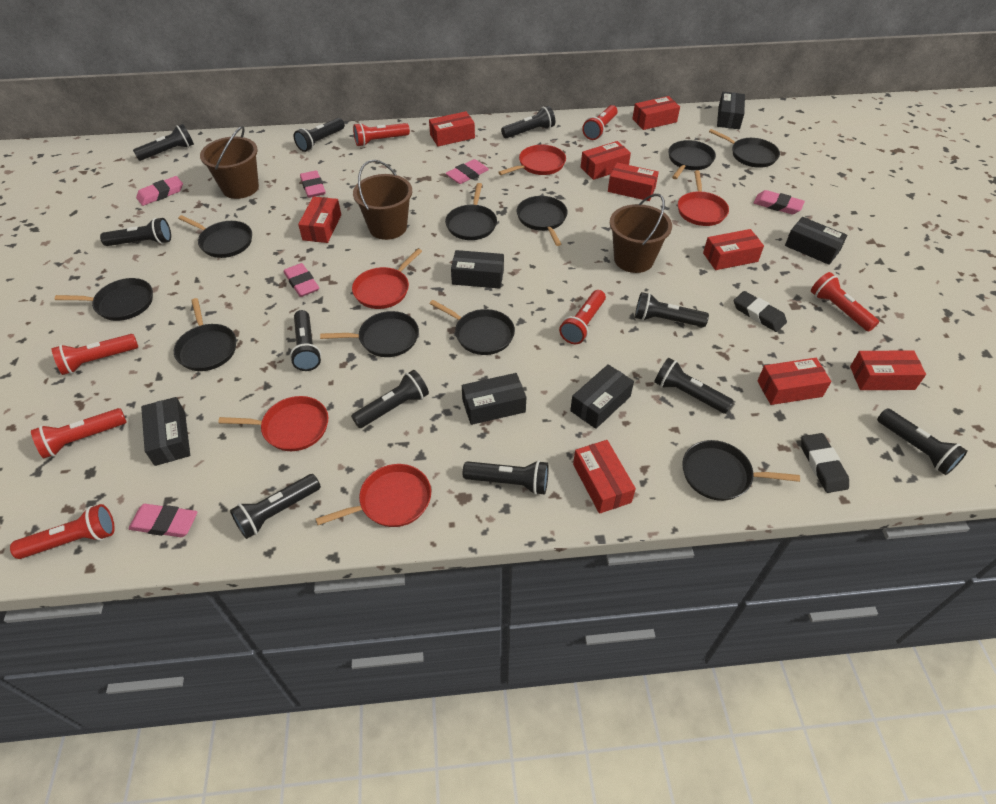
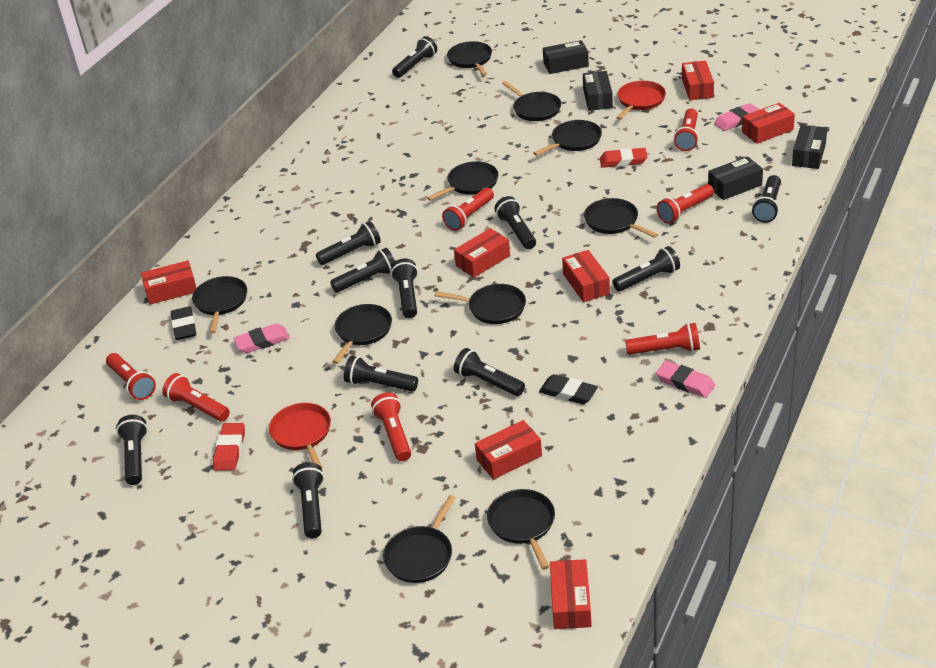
black box: 6 -> 4
brown bucket: 3 -> 0
pink eraser: 6 -> 3
red box: 9 -> 7
red eraser: 0 -> 2
red pan: 5 -> 2

